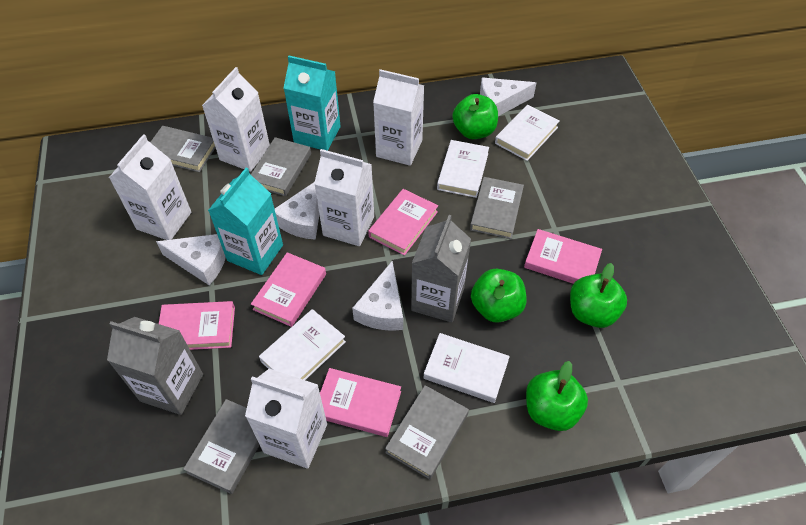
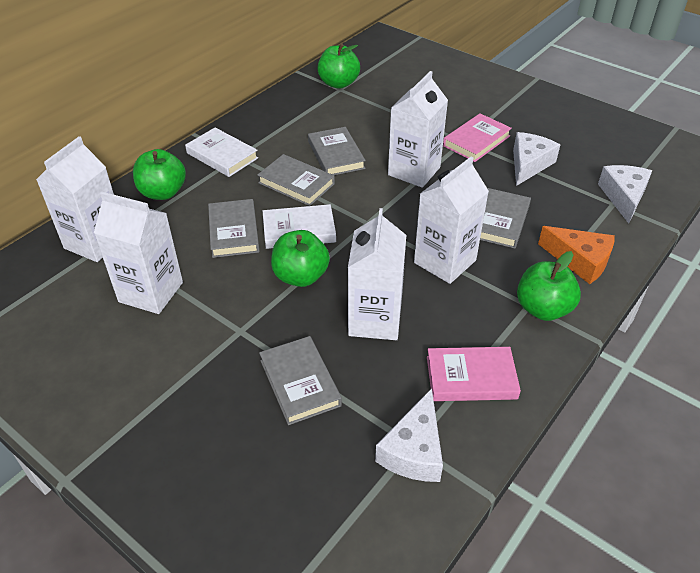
grey carton: 2 -> 0
orange cheese: 0 -> 1
pink book: 5 -> 2
turquoise carton: 2 -> 0
white book: 4 -> 2
white cheese: 4 -> 3

